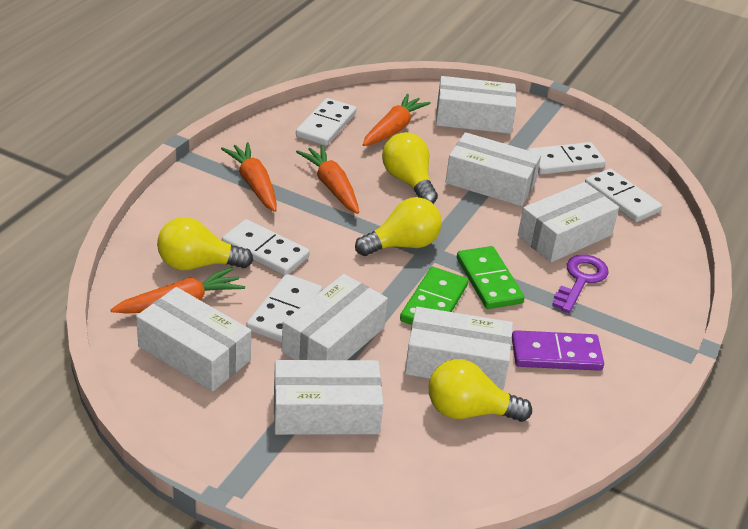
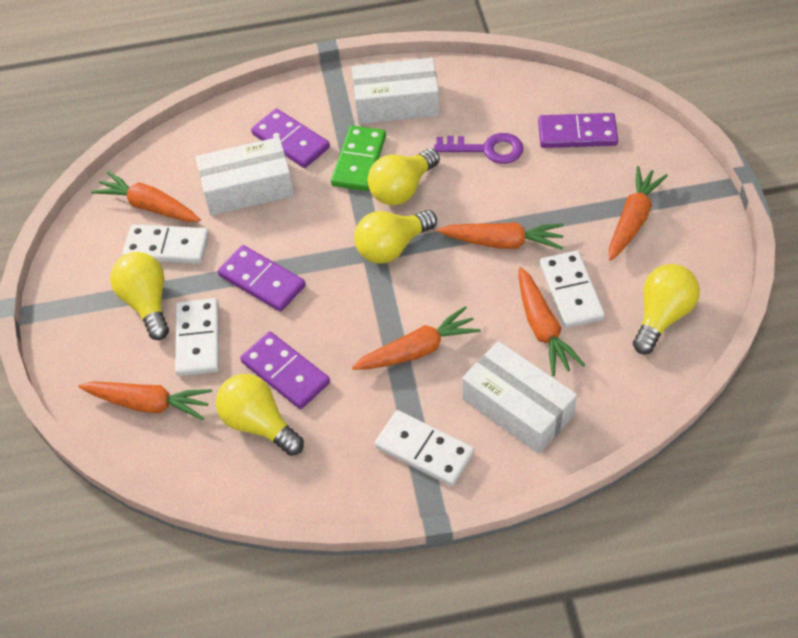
green domino: 2 -> 1
orange carrot: 4 -> 6
purple domino: 1 -> 4
white box: 7 -> 3
white domino: 5 -> 4
yellow light bulb: 4 -> 5

